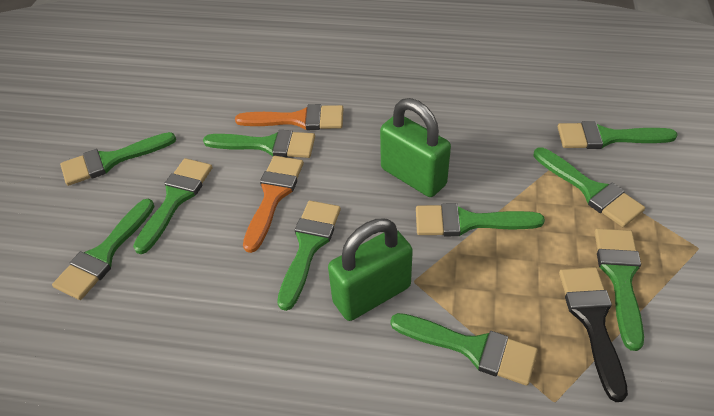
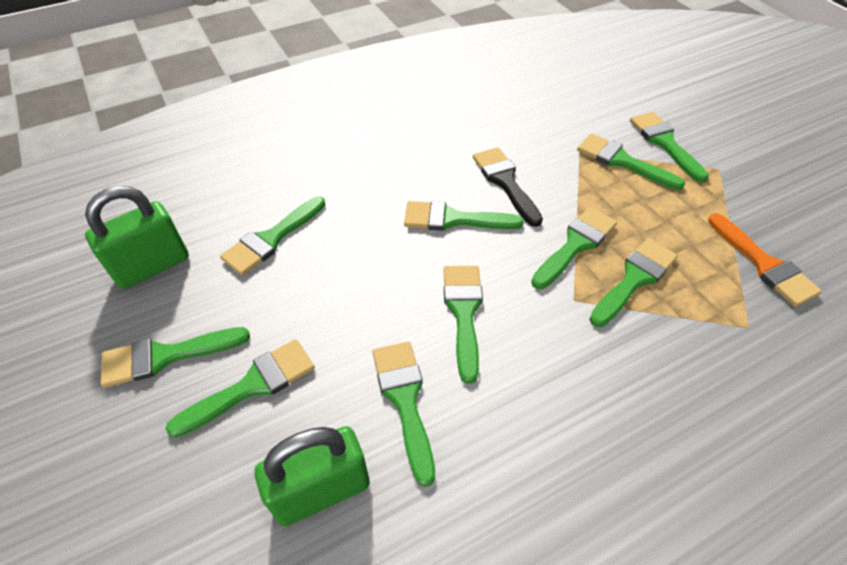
orange brush: 2 -> 1

